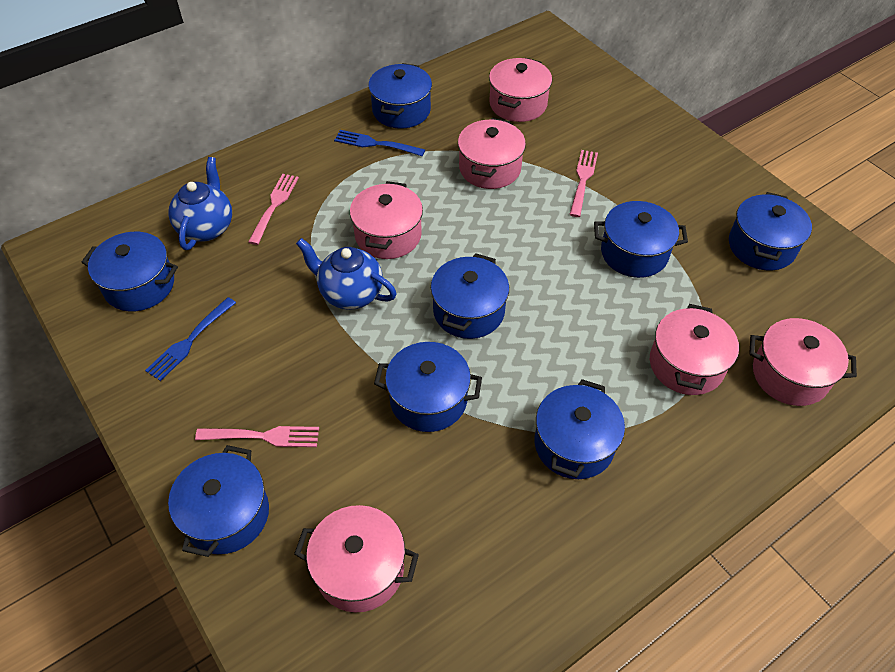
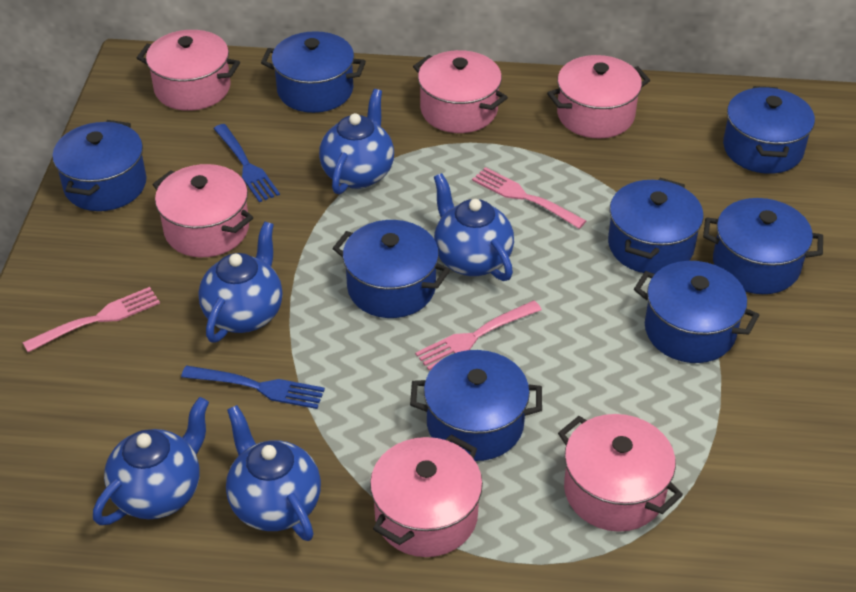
blue teapot: 2 -> 5

